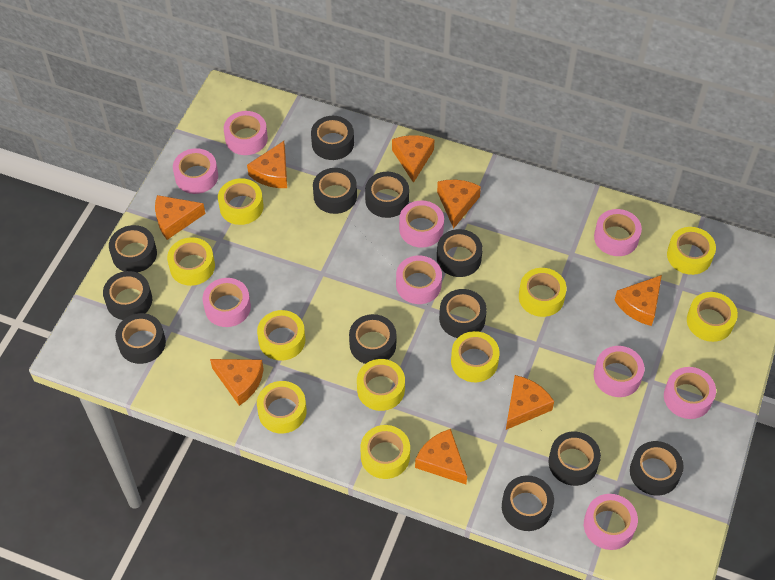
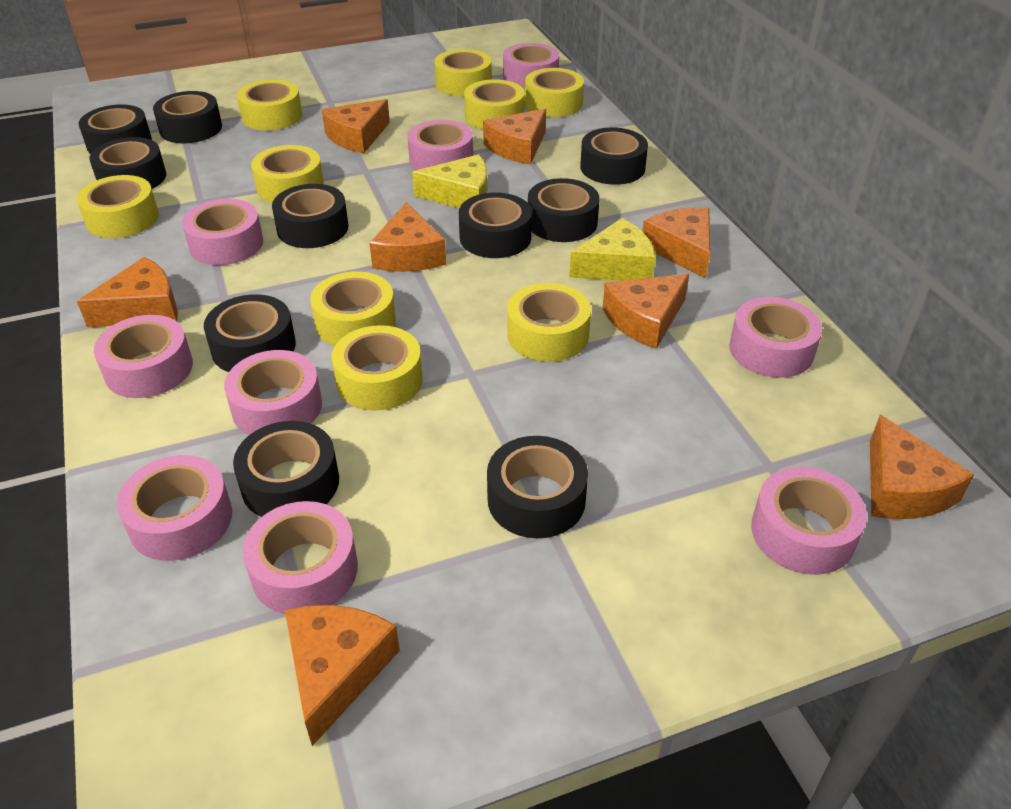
black tape: 12 -> 10
yellow cheese: 0 -> 2
yellow tape: 10 -> 9

